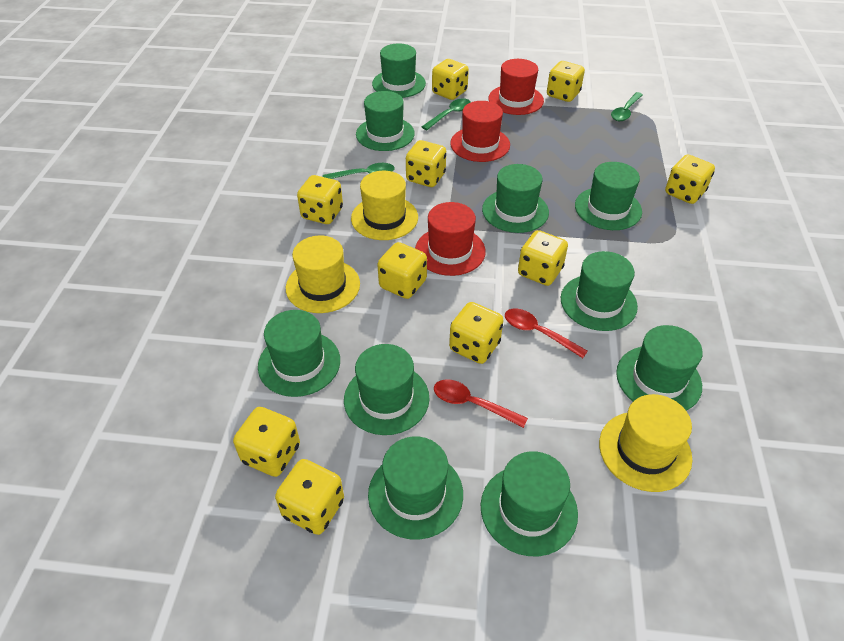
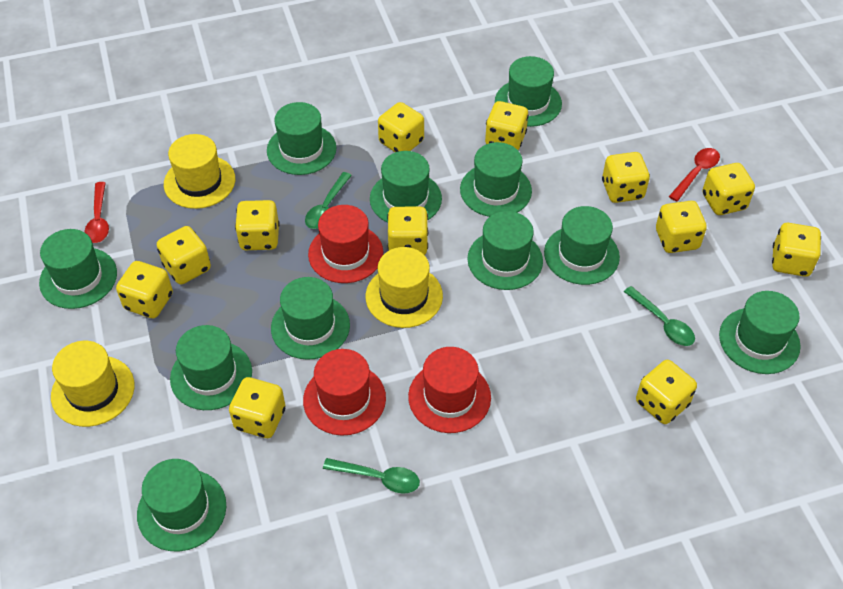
green hat: 10 -> 11
yellow dice: 10 -> 12

